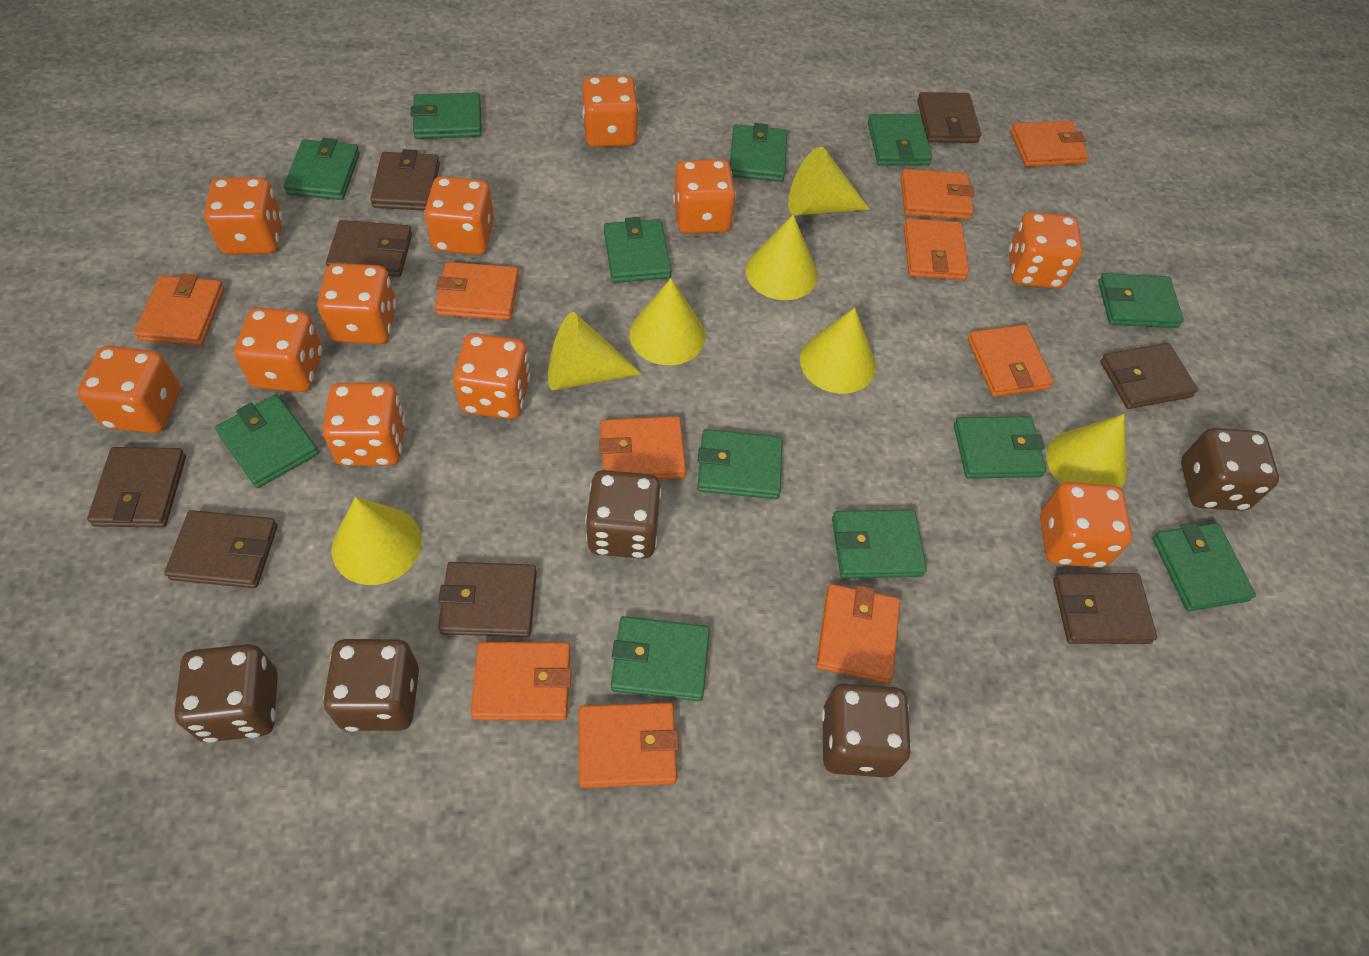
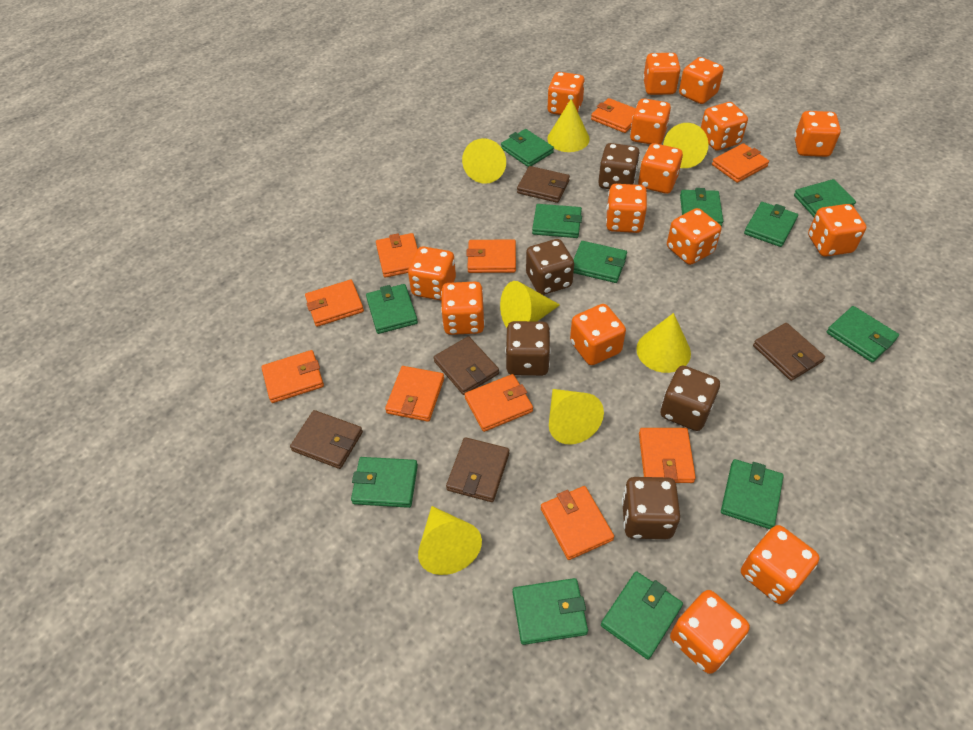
brown wallet: 8 -> 5
orange dice: 11 -> 15

